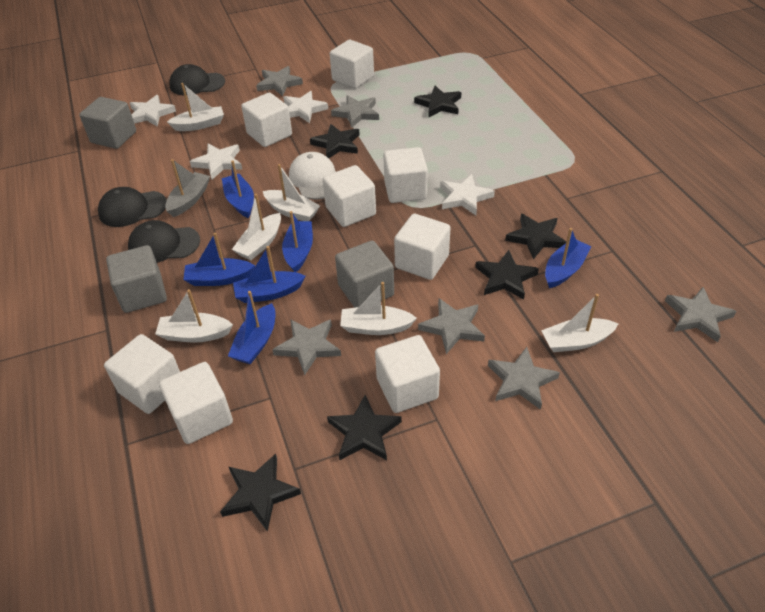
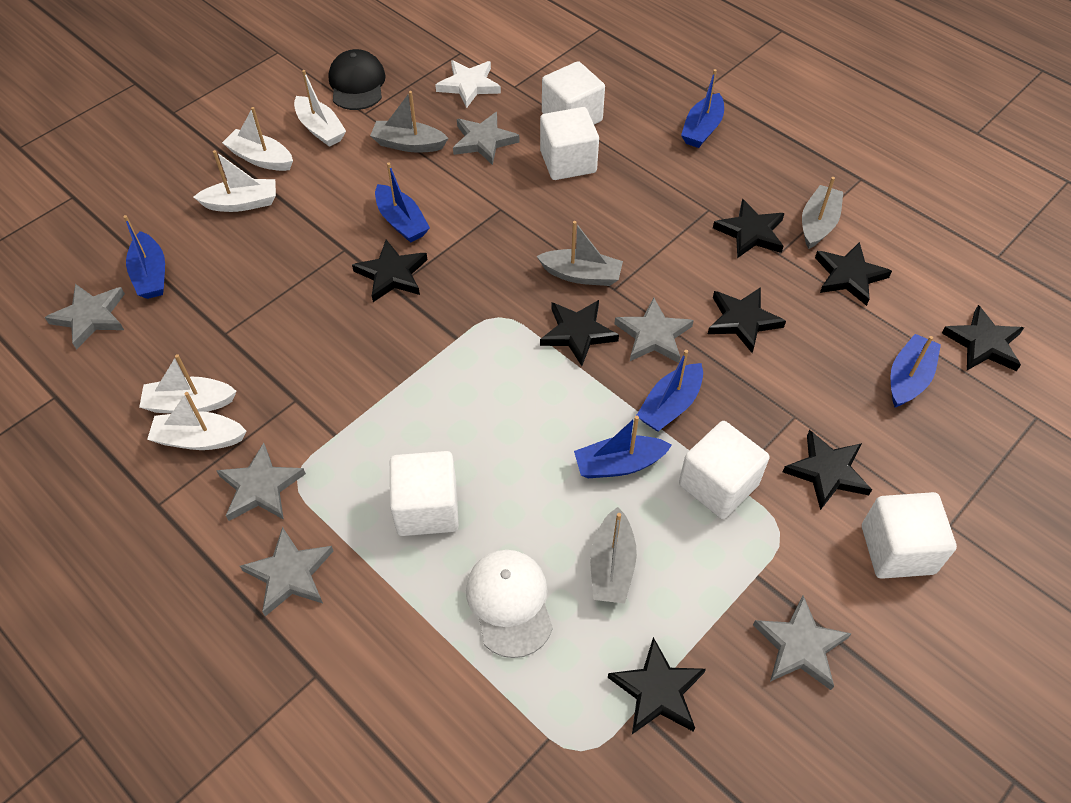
black cap: 3 -> 1
black star: 6 -> 8
grey boat: 1 -> 4
grey cube: 3 -> 0
white boat: 6 -> 5
white cube: 8 -> 5
white star: 4 -> 1

